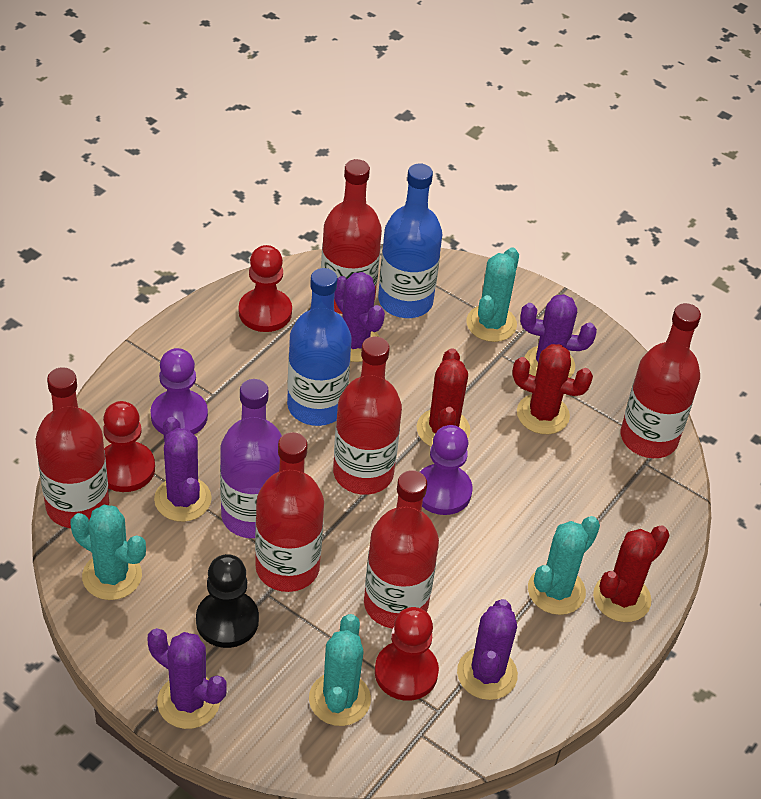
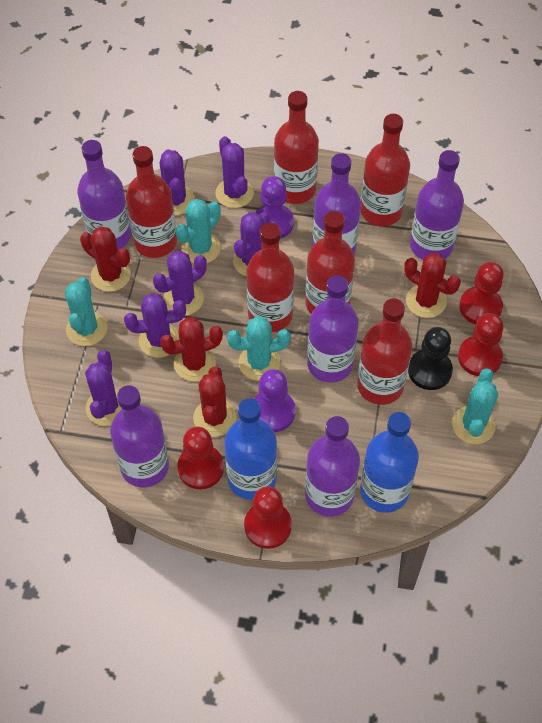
purple bottle: 1 -> 6
purple cactus: 5 -> 6
red cactus: 3 -> 4
red pawn: 3 -> 4

